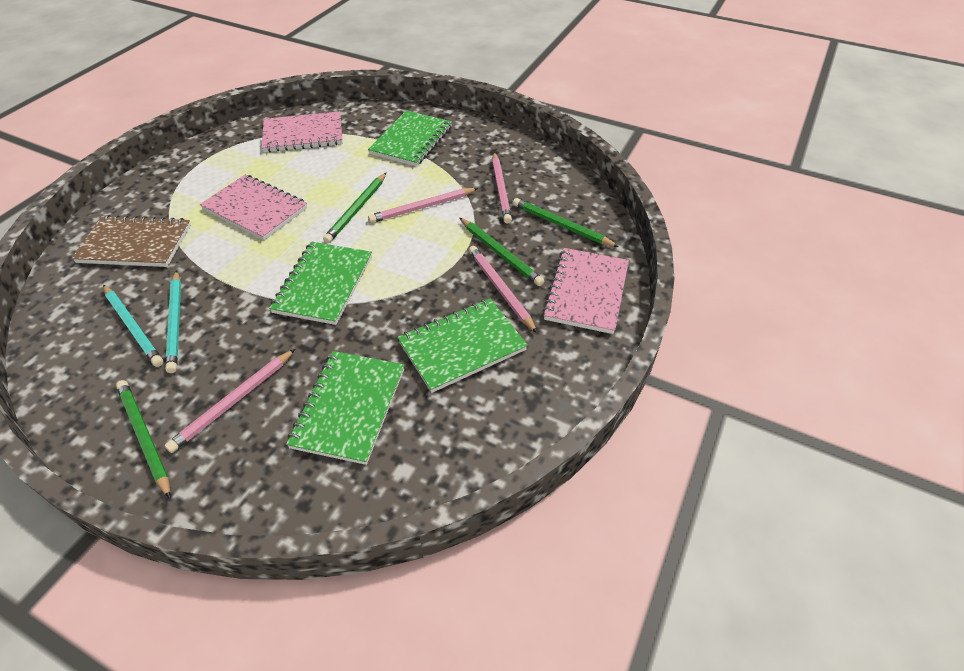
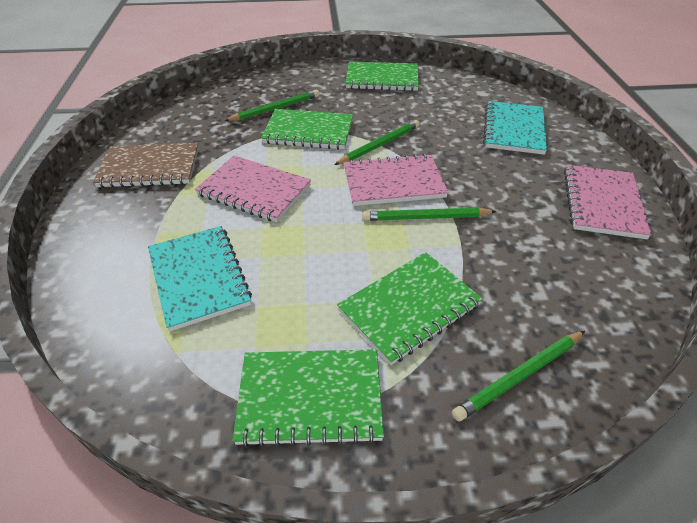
pink pencil: 4 -> 0
turquoise notebook: 0 -> 2
turquoise pencil: 2 -> 0

